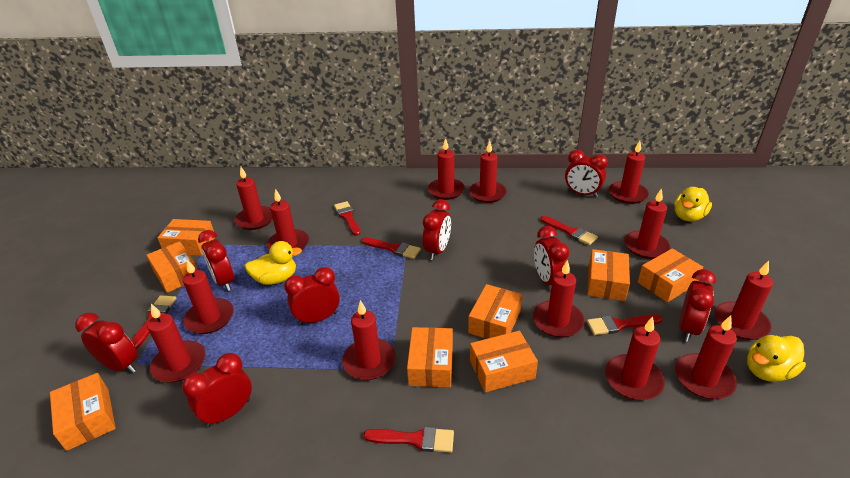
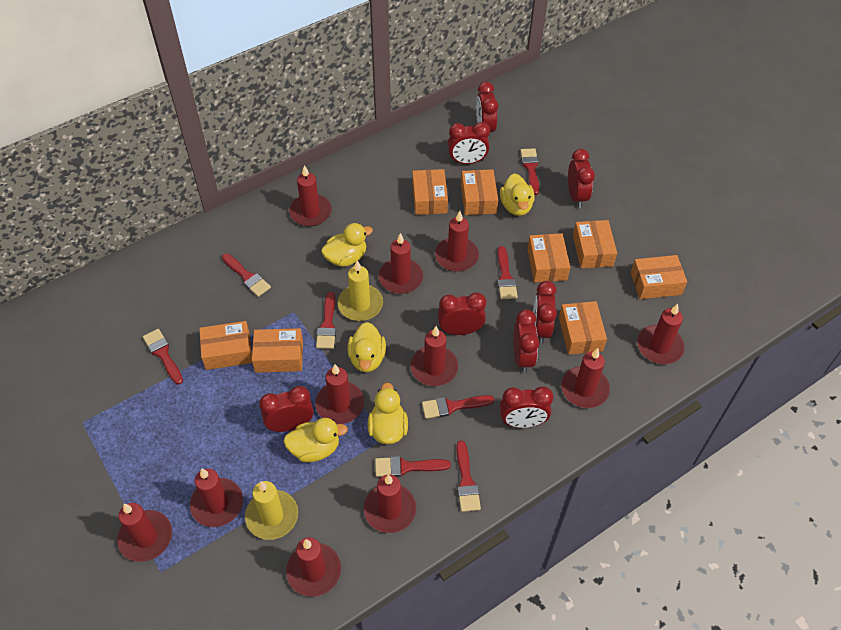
red brush: 6 -> 8
red candle: 13 -> 11
yellow candle: 0 -> 2
yellow duck: 3 -> 5

